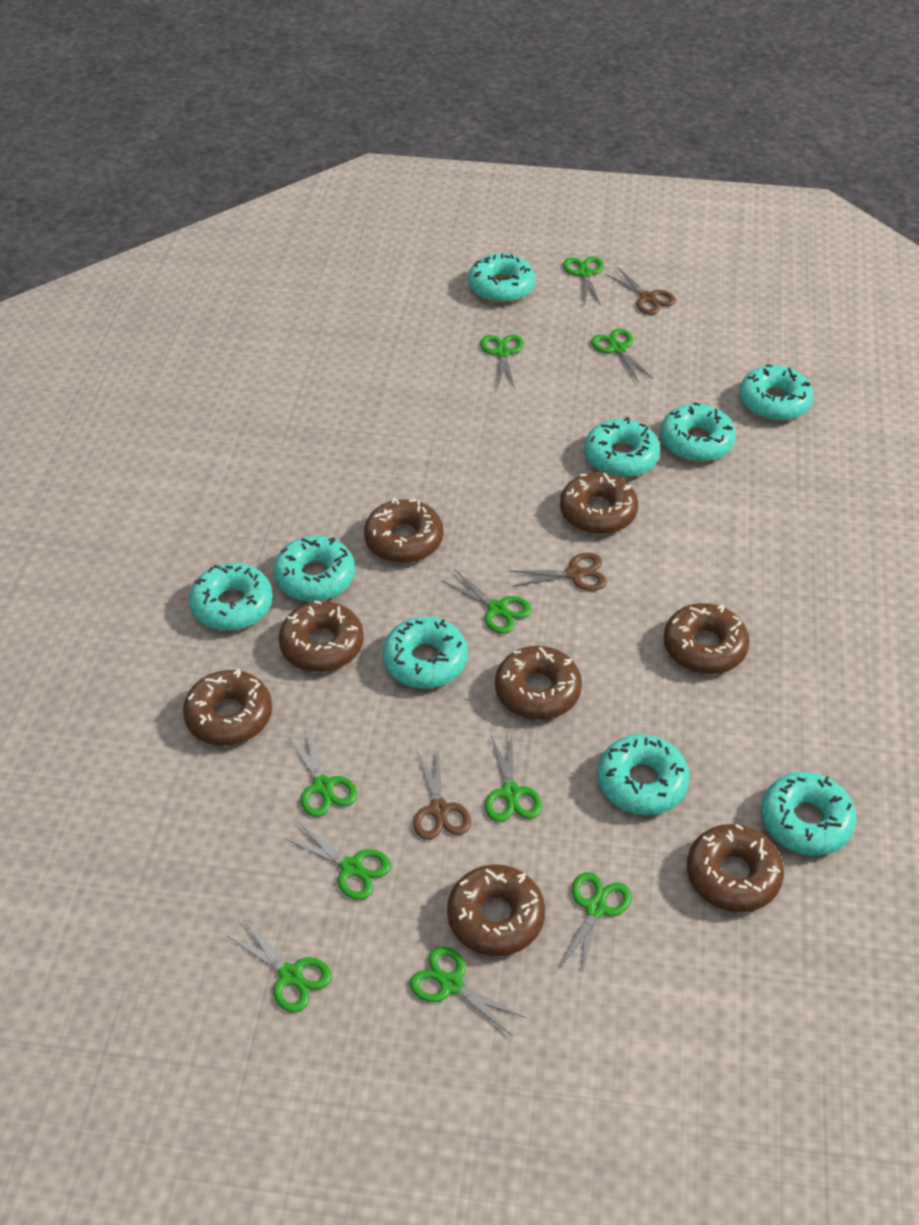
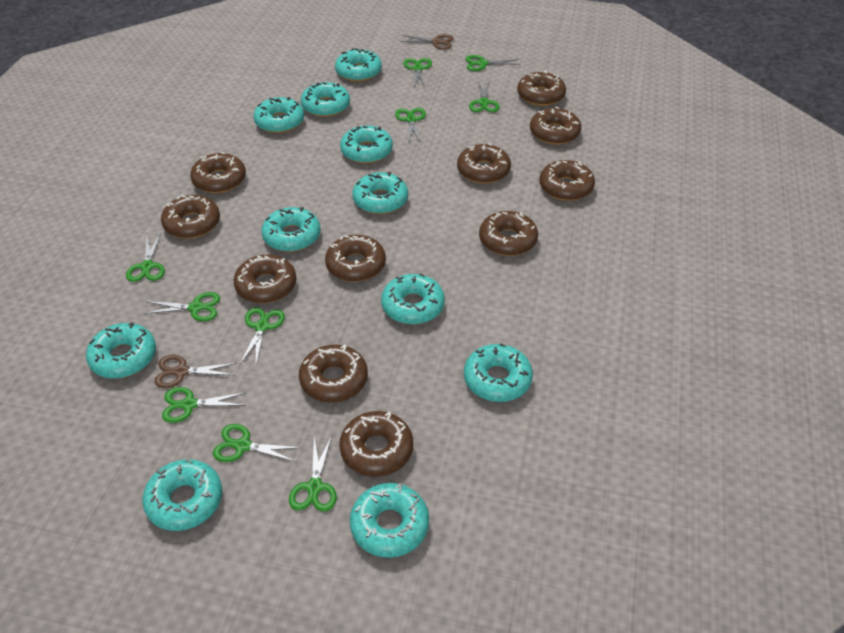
brown donut: 8 -> 11
brown scissors: 3 -> 2
turquoise donut: 9 -> 11

